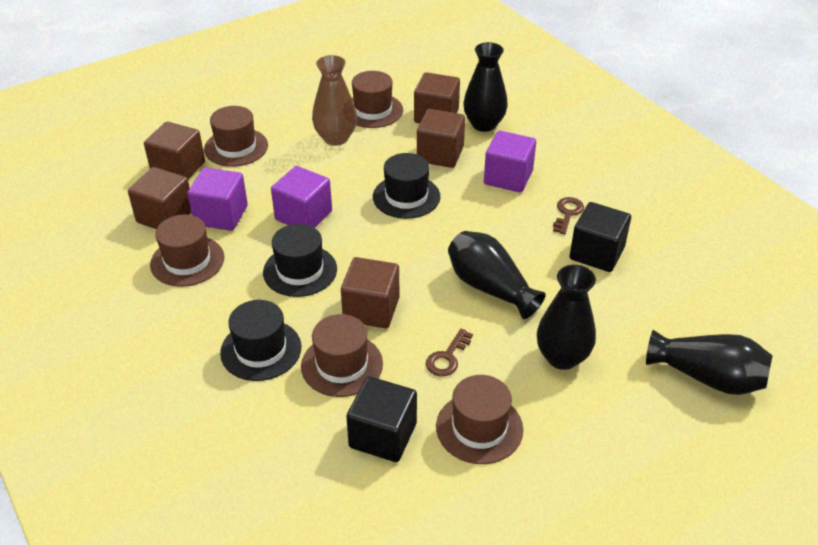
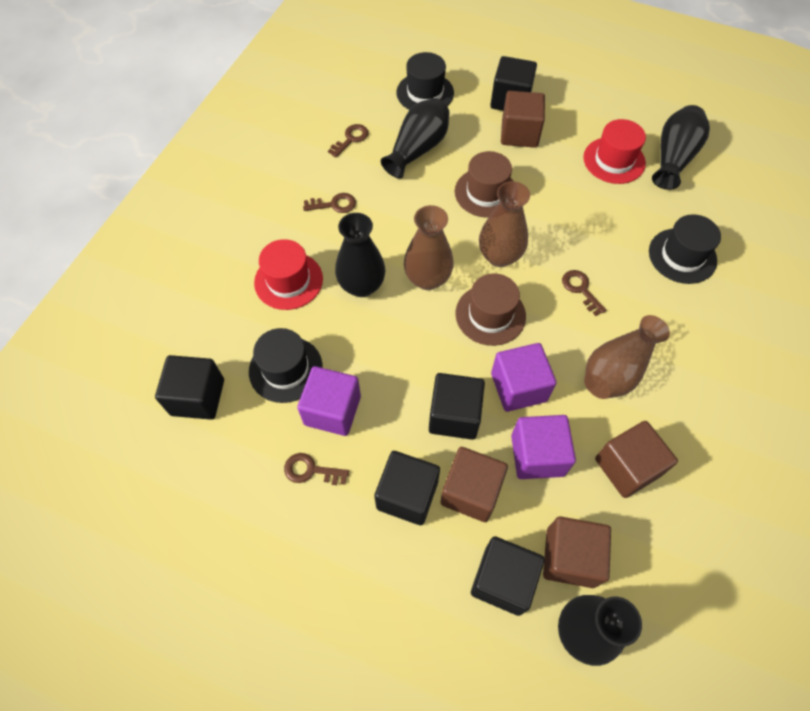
black cube: 2 -> 5
brown cube: 5 -> 4
brown hat: 5 -> 2
brown key: 2 -> 4
brown vase: 1 -> 3
red hat: 0 -> 2

